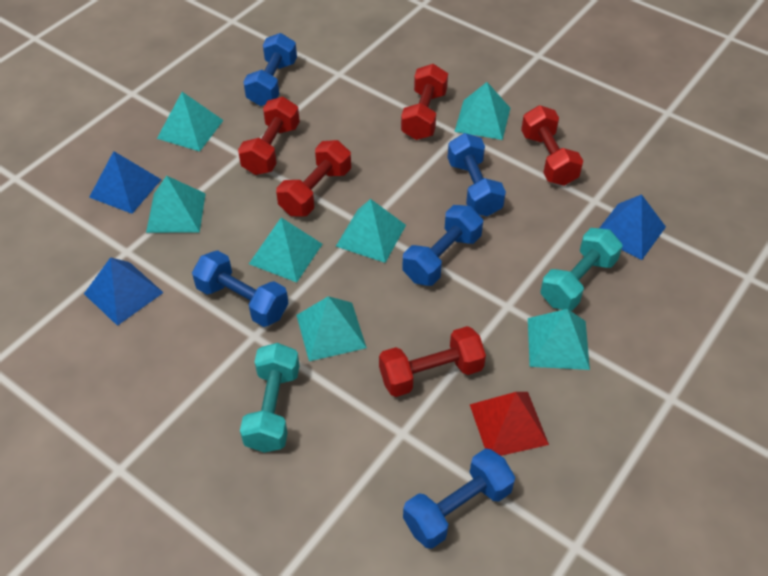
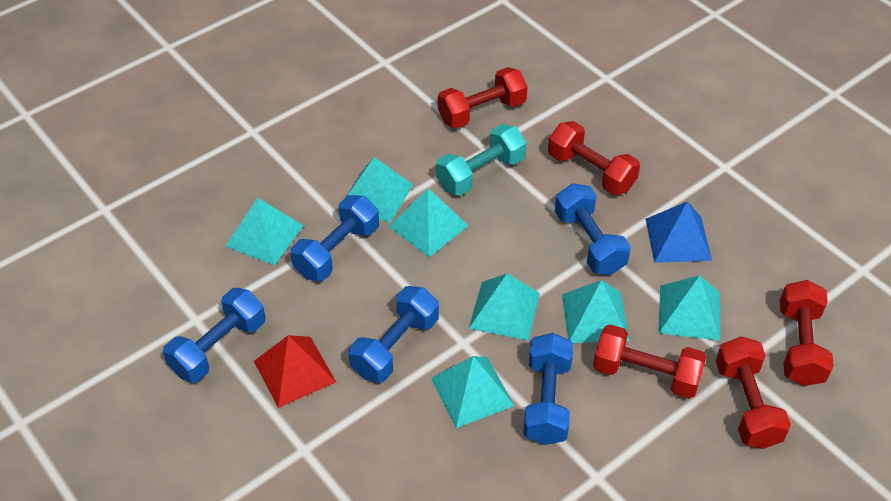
blue pyramid: 3 -> 1
turquoise dumbbell: 2 -> 1

